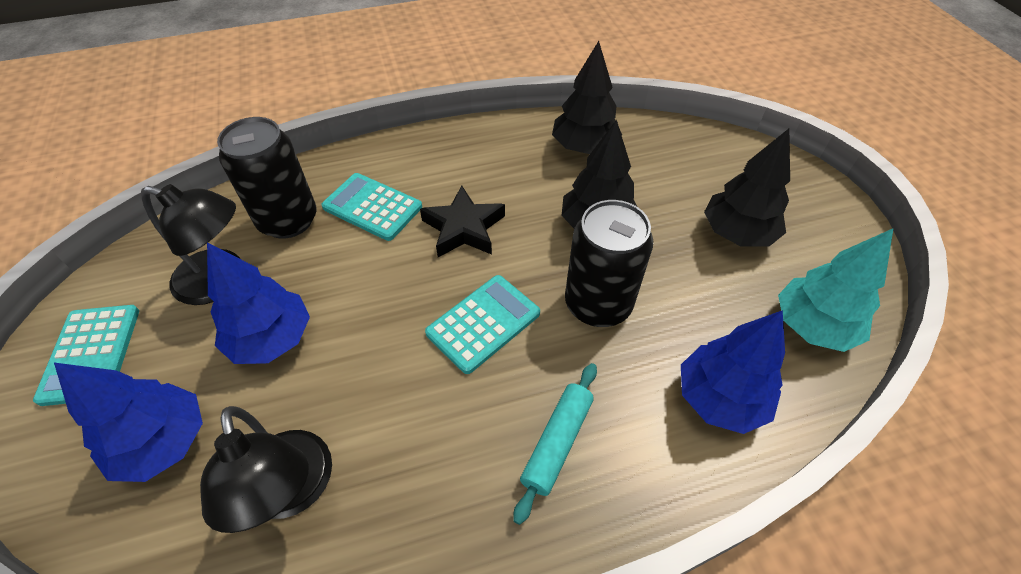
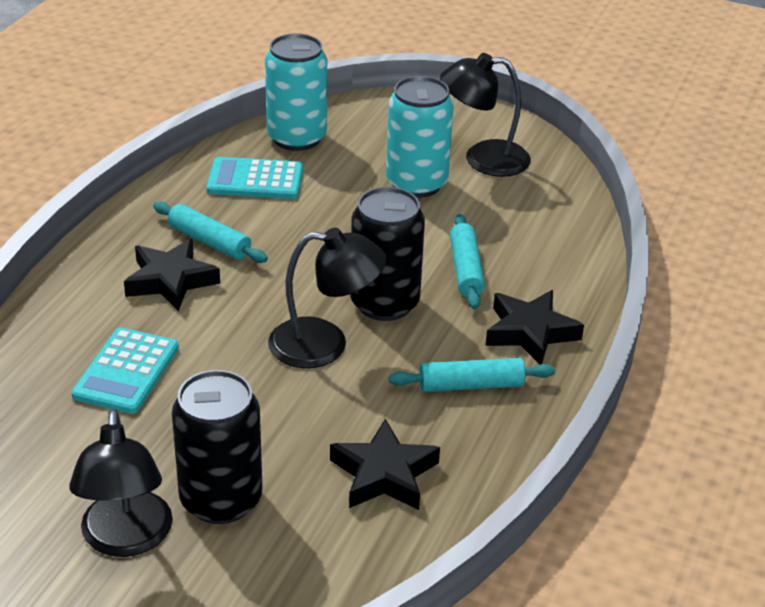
black lamp: 2 -> 3
black star: 1 -> 3
black tree: 3 -> 0
blue tree: 3 -> 0
turquoise calculator: 3 -> 2
turquoise can: 0 -> 2
turquoise rolling pin: 1 -> 3
turquoise tree: 1 -> 0

